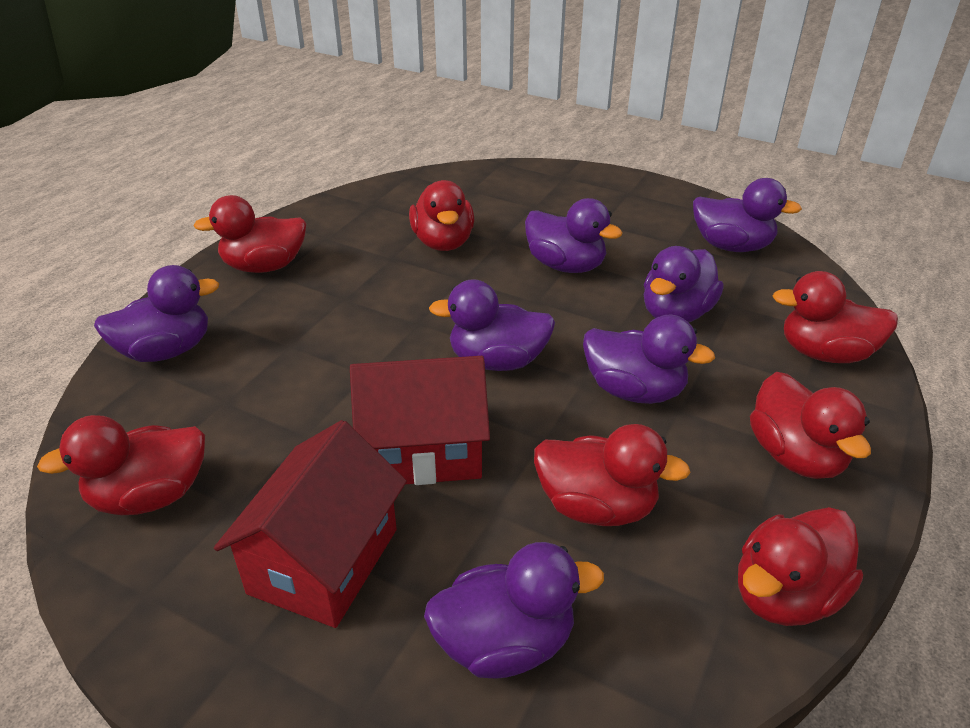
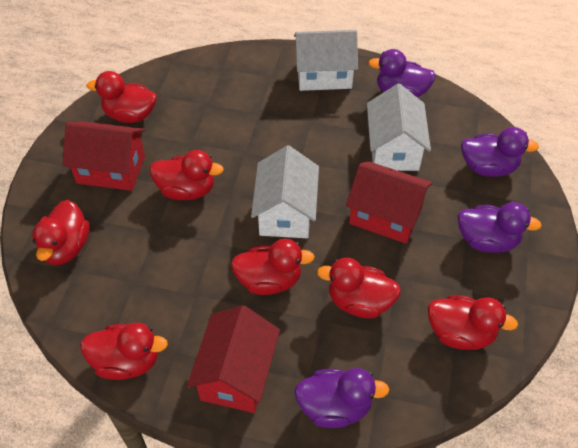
purple duck: 7 -> 4
red house: 2 -> 3
white house: 0 -> 3

